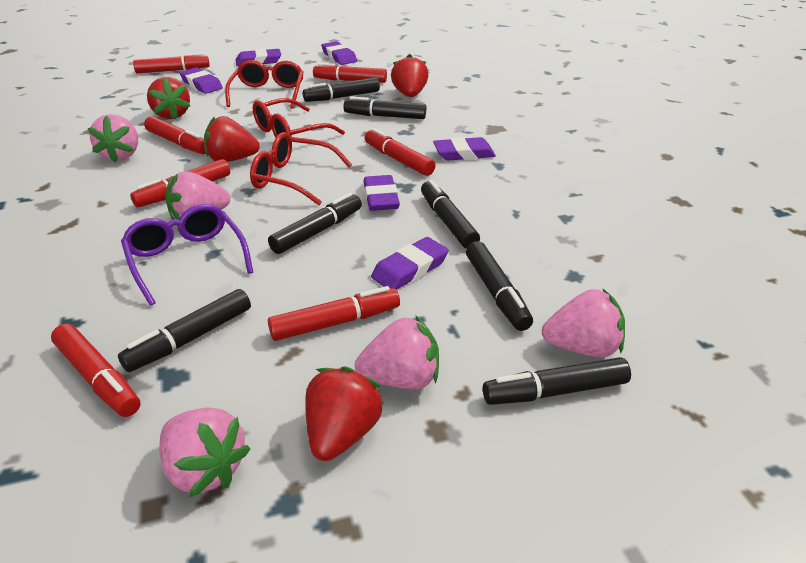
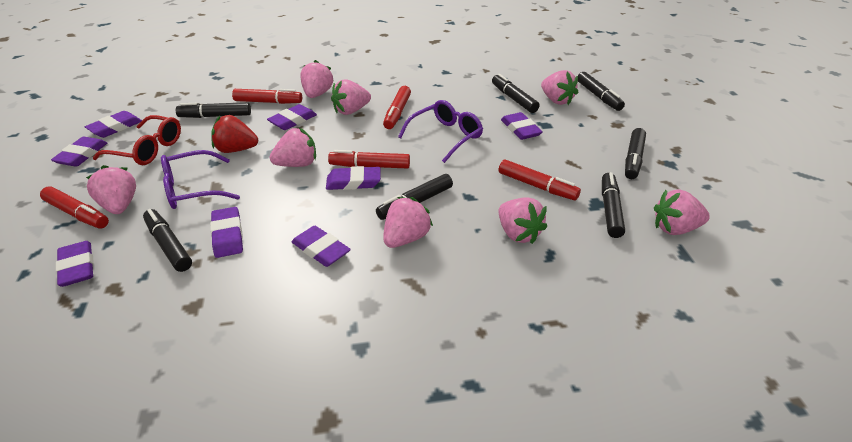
pink strawberry: 5 -> 8
purple eraser: 6 -> 8
purple glasses: 1 -> 2
red glasses: 3 -> 1
red marker: 7 -> 5
red strawberry: 4 -> 1

